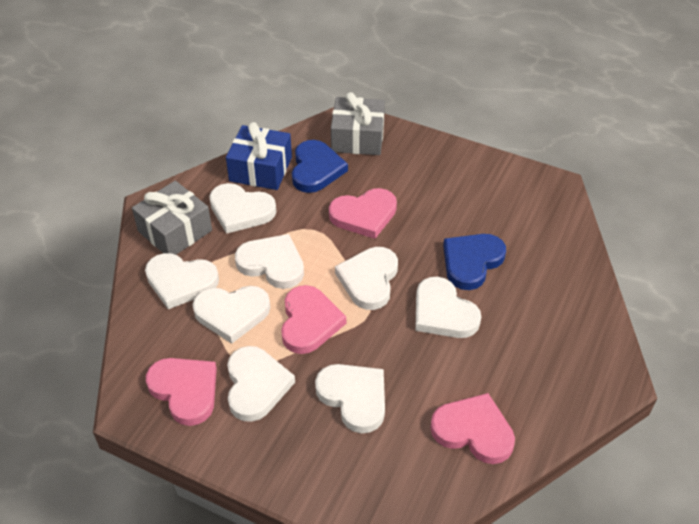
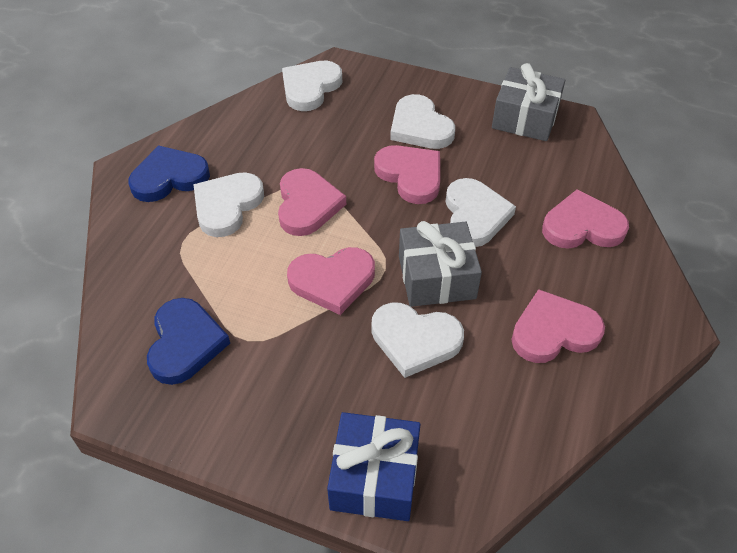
pink heart: 4 -> 5
white heart: 8 -> 5

